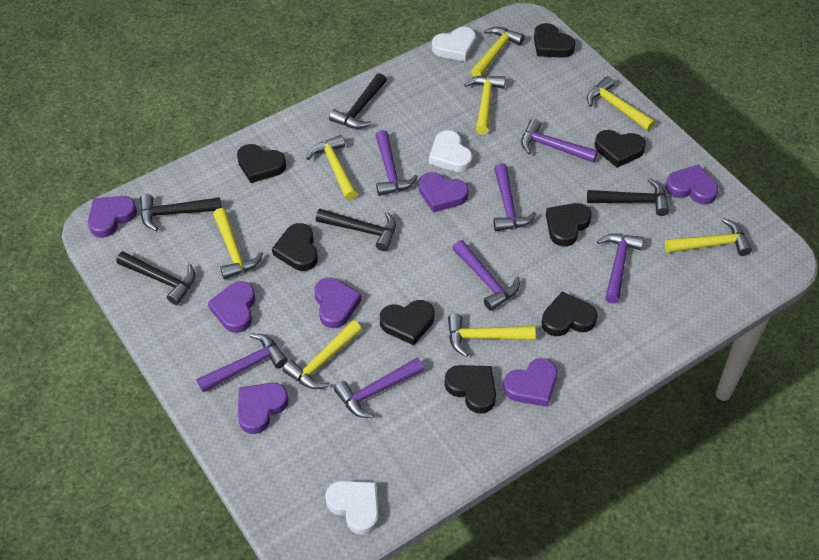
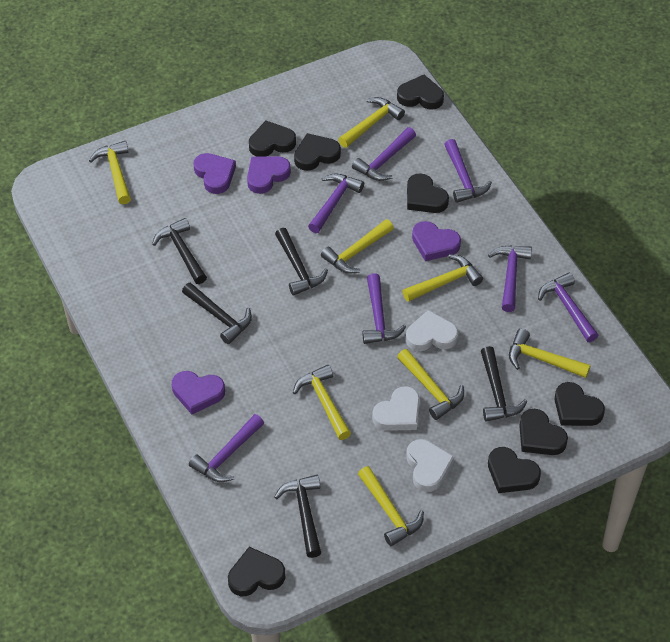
purple heart: 7 -> 4

